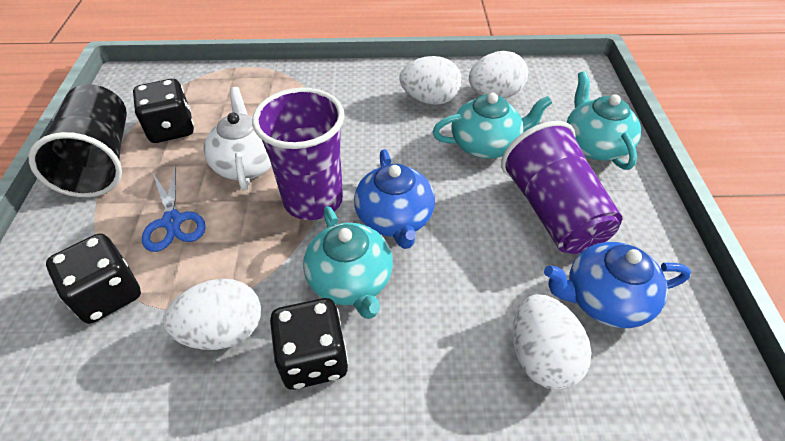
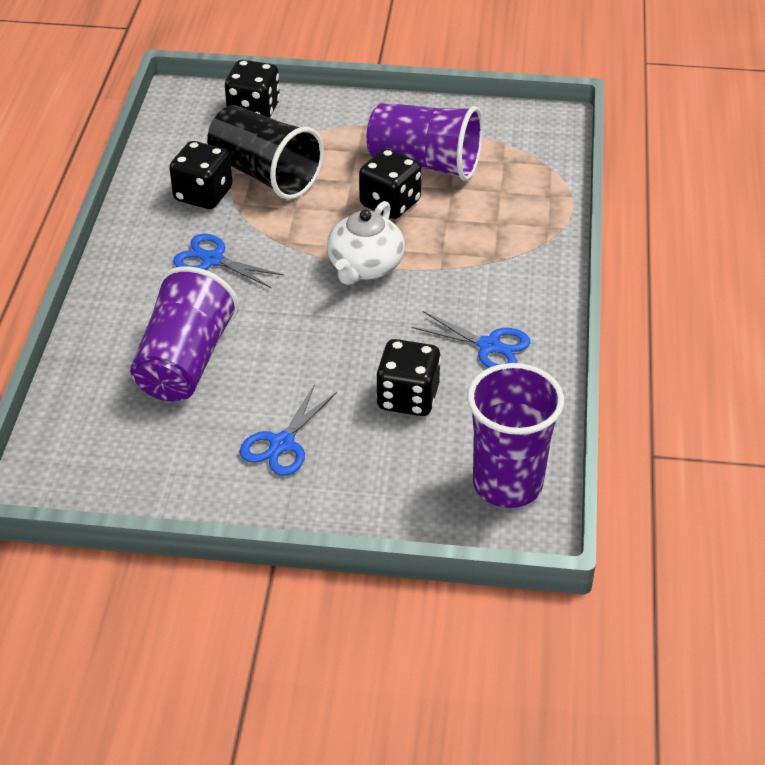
black dice: 3 -> 4
blue scissors: 1 -> 3
blue teapot: 2 -> 0
purple cup: 2 -> 3
turquoise teapot: 3 -> 0
white egg: 4 -> 0

